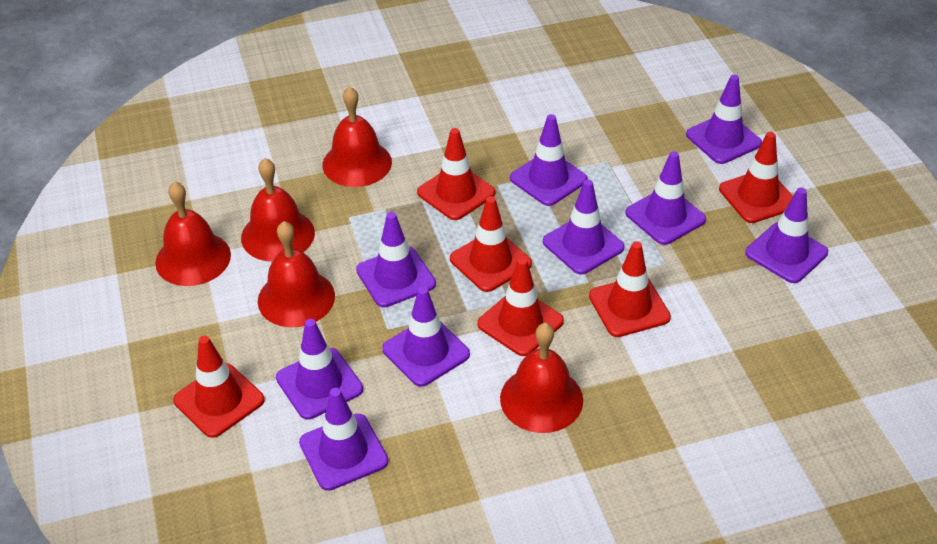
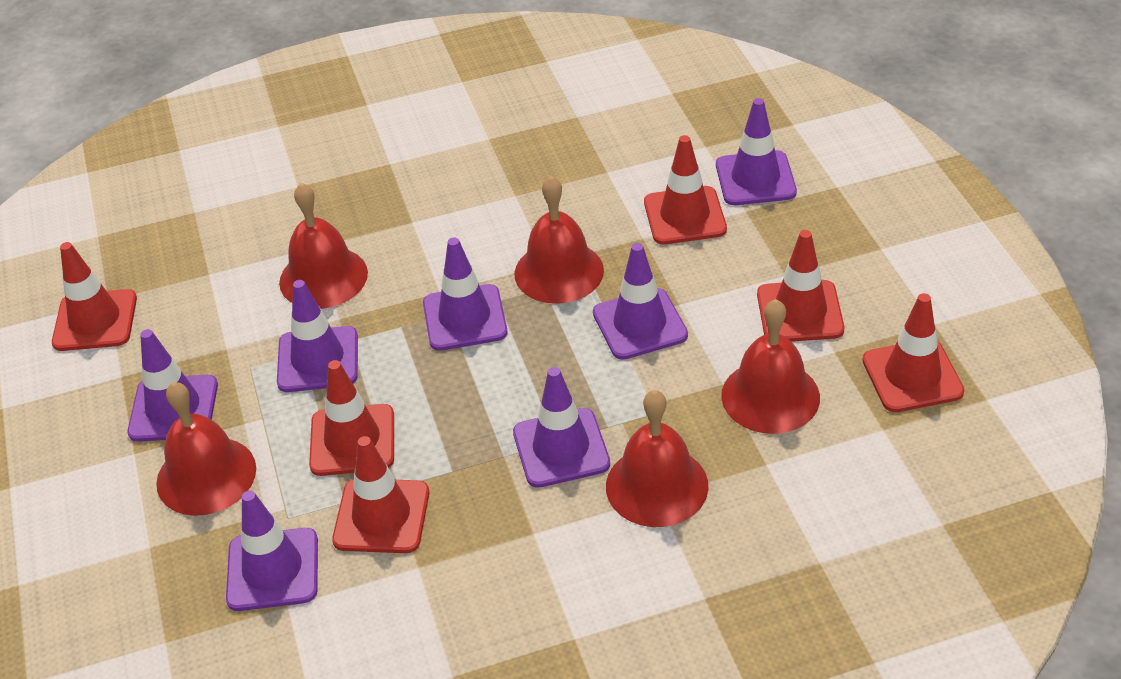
purple traffic cone: 9 -> 7

